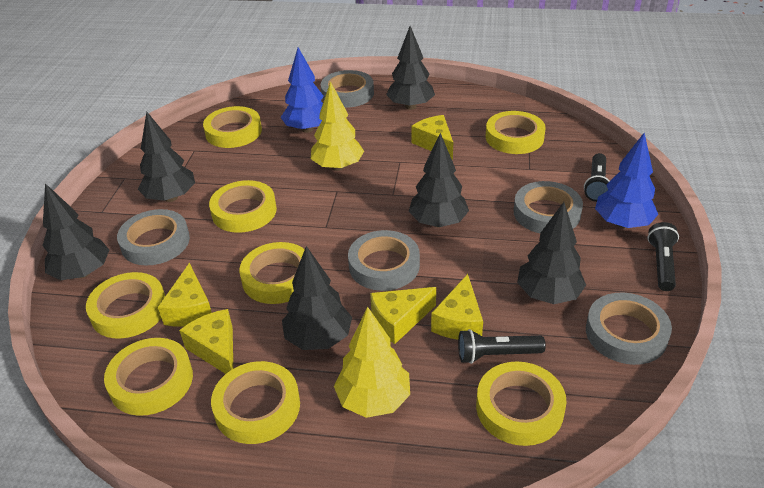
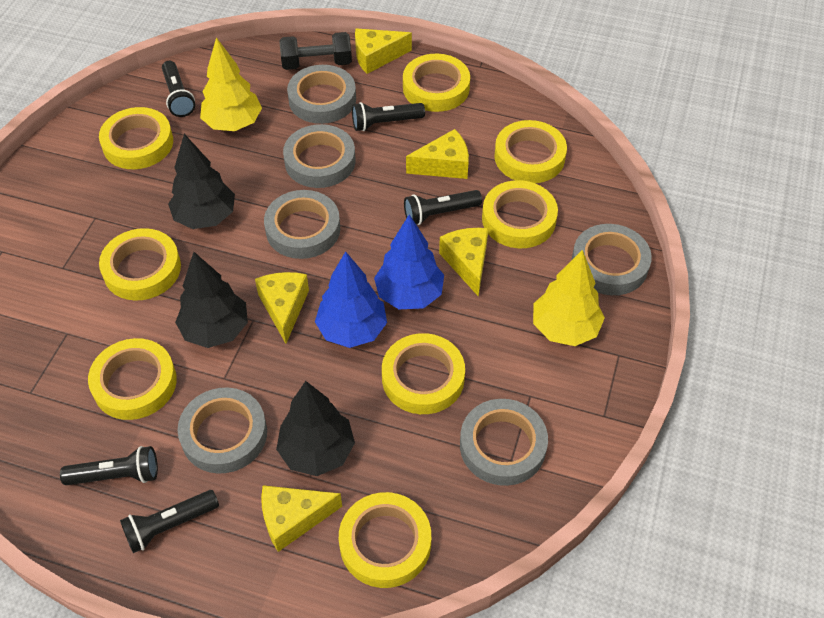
black dumbbell: 0 -> 1
black flashlight: 3 -> 5
black tree: 6 -> 3
grey tape: 5 -> 6

